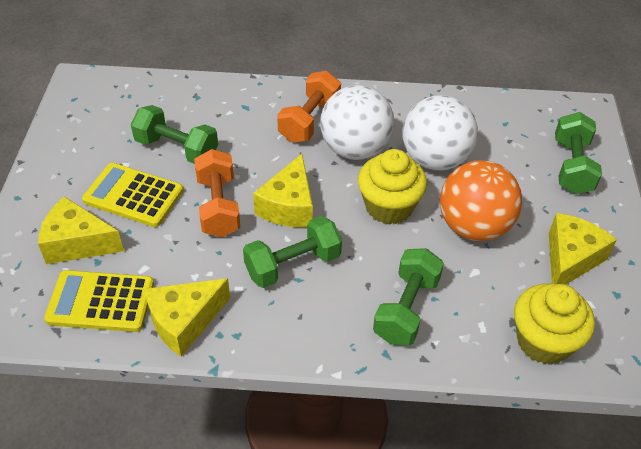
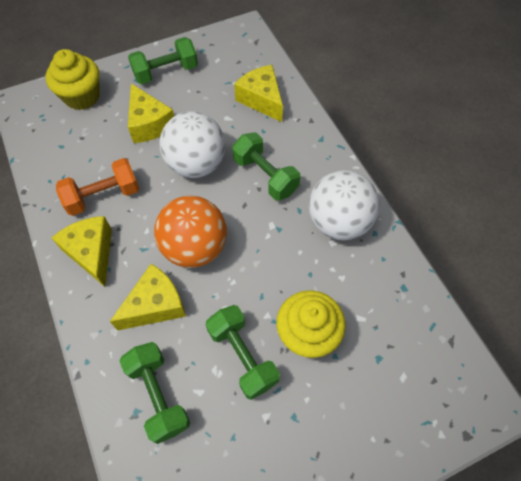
orange dumbbell: 2 -> 1
yellow calculator: 2 -> 0

